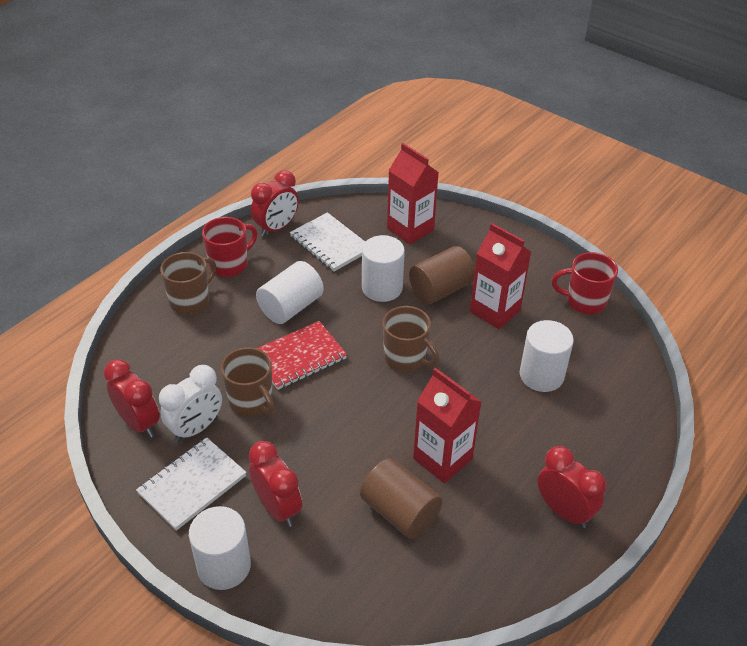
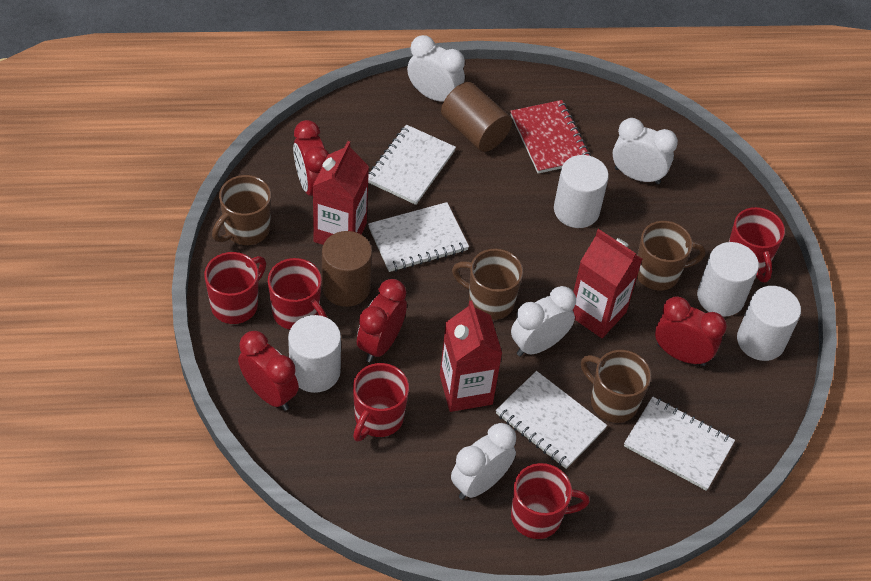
brown mug: 3 -> 4
red mug: 2 -> 5
white clock: 1 -> 4
white notebook: 2 -> 4

